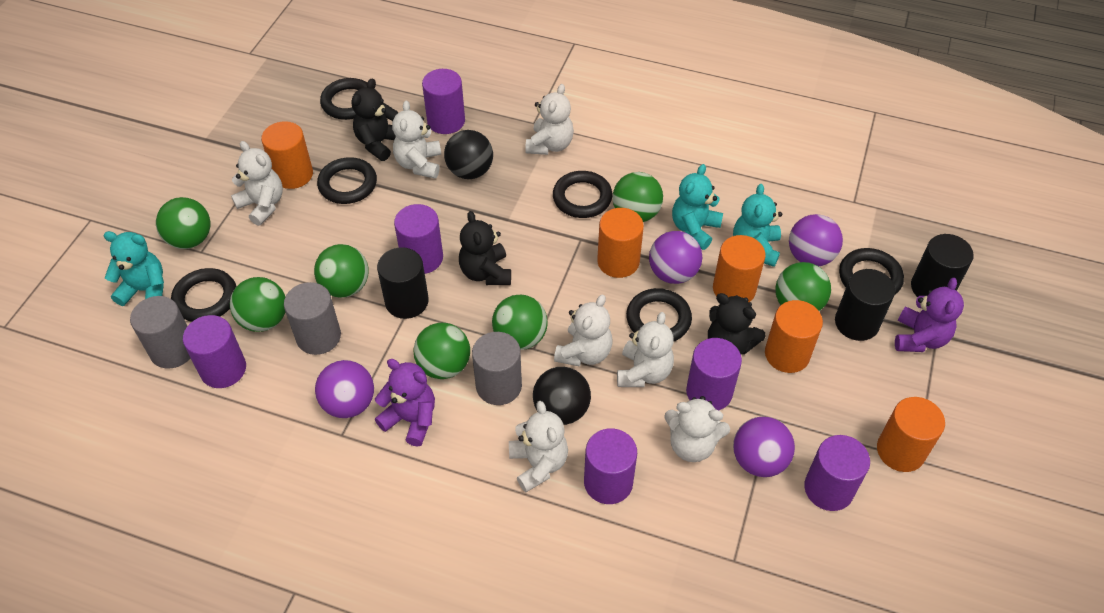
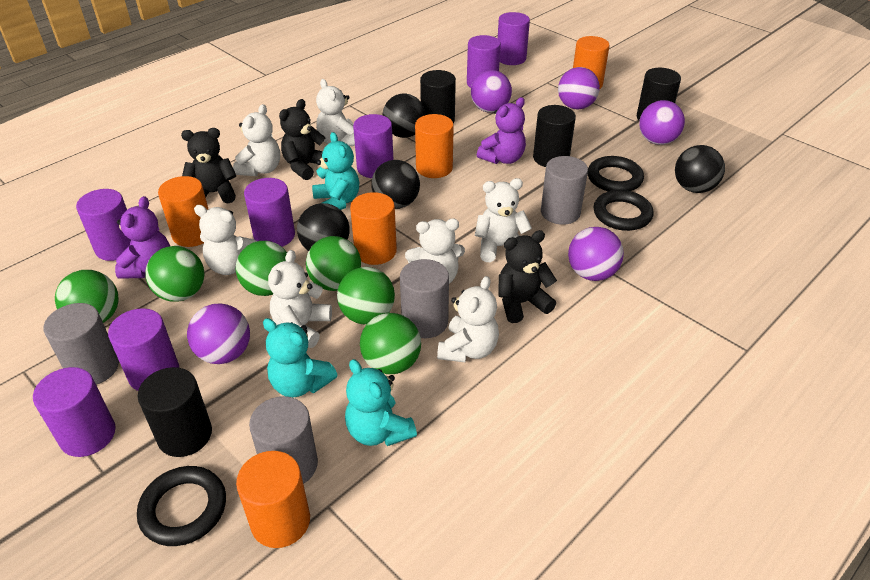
black ball: 2 -> 4
black cylinder: 3 -> 4
black ring: 6 -> 3
green ball: 7 -> 6
grey cylinder: 3 -> 4
purple ball: 4 -> 5
purple cylinder: 6 -> 7

